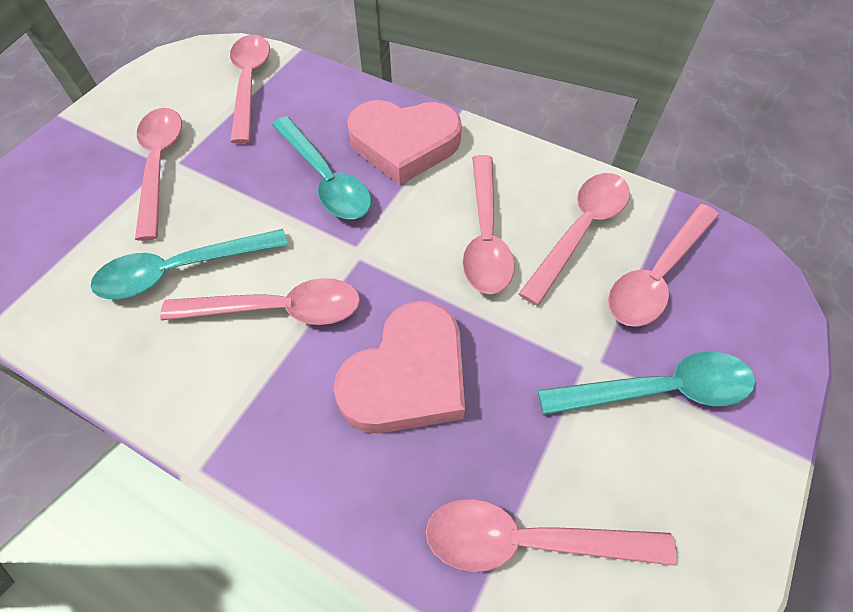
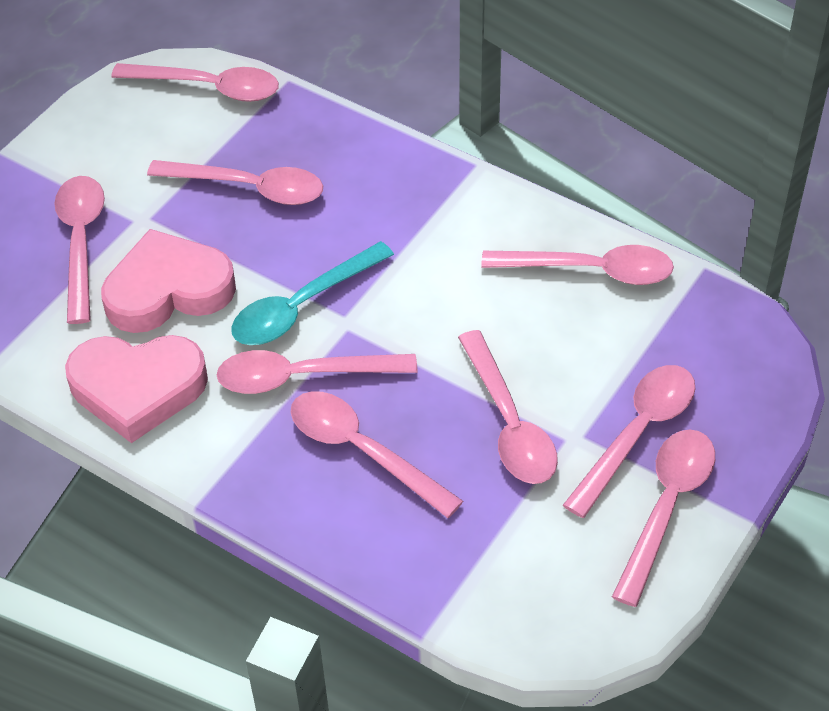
pink spoon: 7 -> 9
turquoise spoon: 3 -> 1

